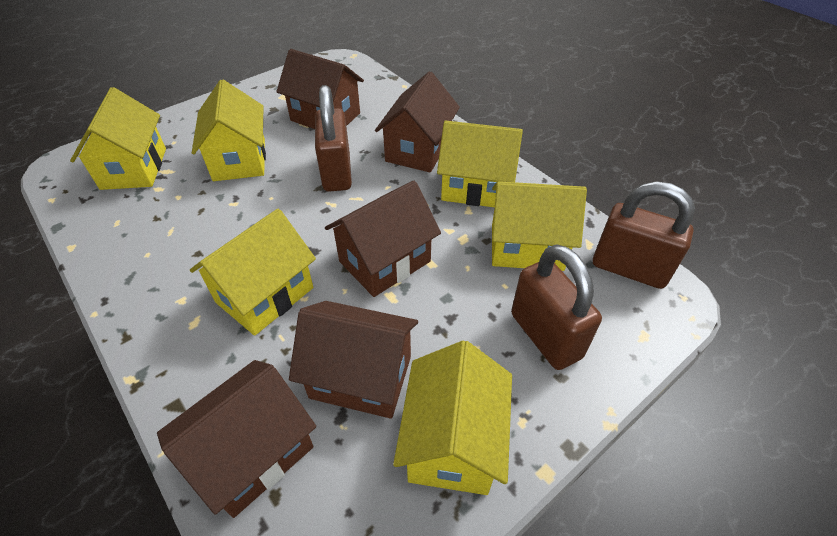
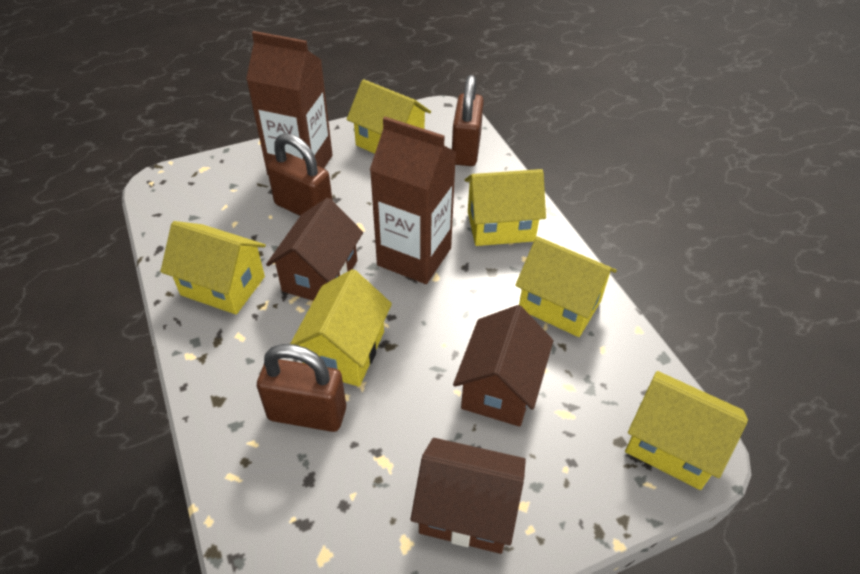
brown carton: 0 -> 2
brown house: 5 -> 3

